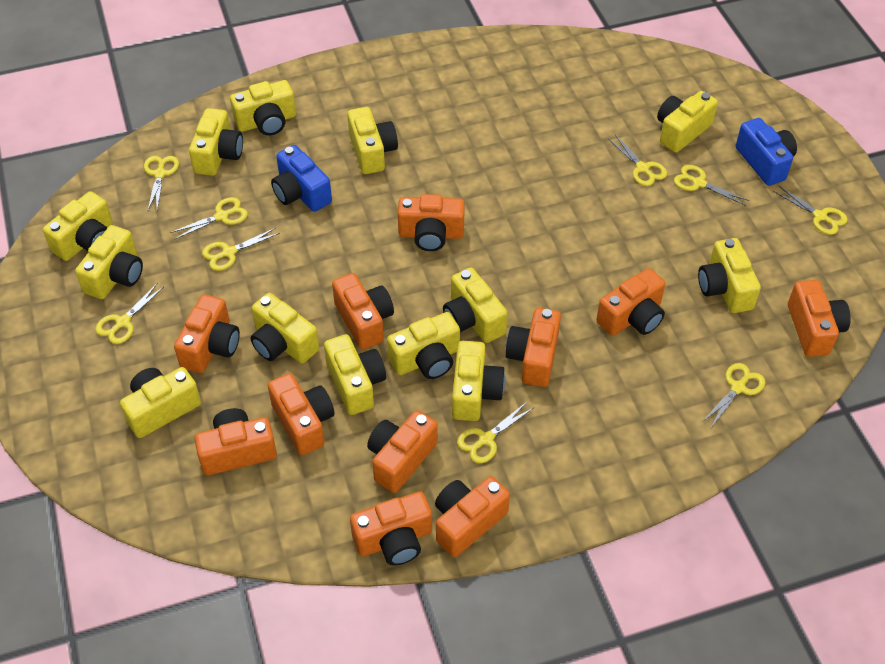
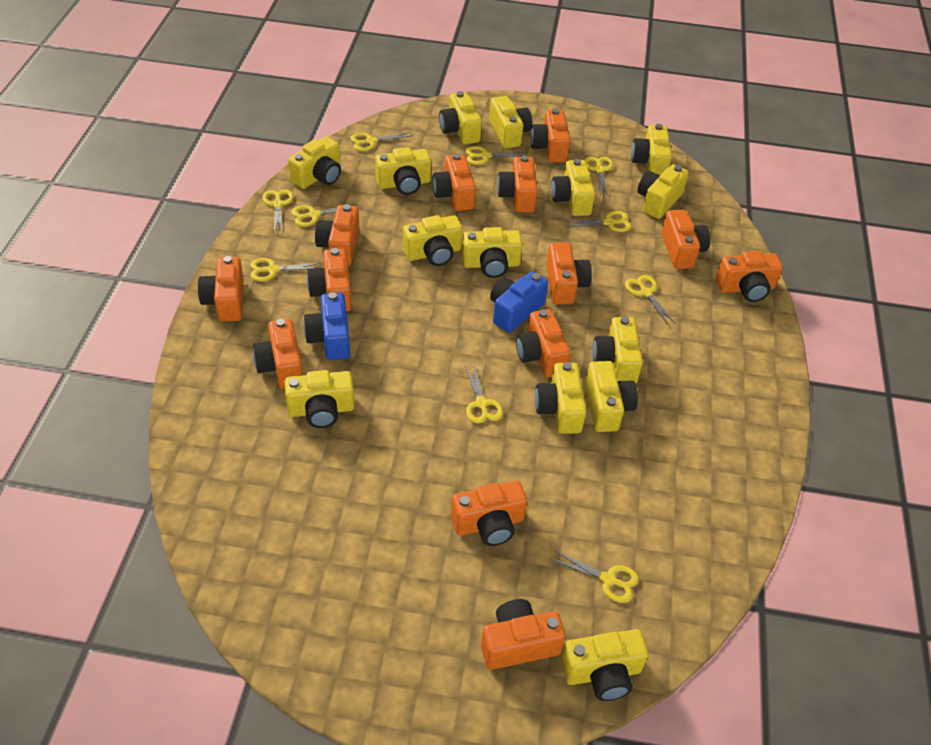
orange camera: 11 -> 13
yellow camera: 13 -> 14
yellow scissors: 9 -> 10

